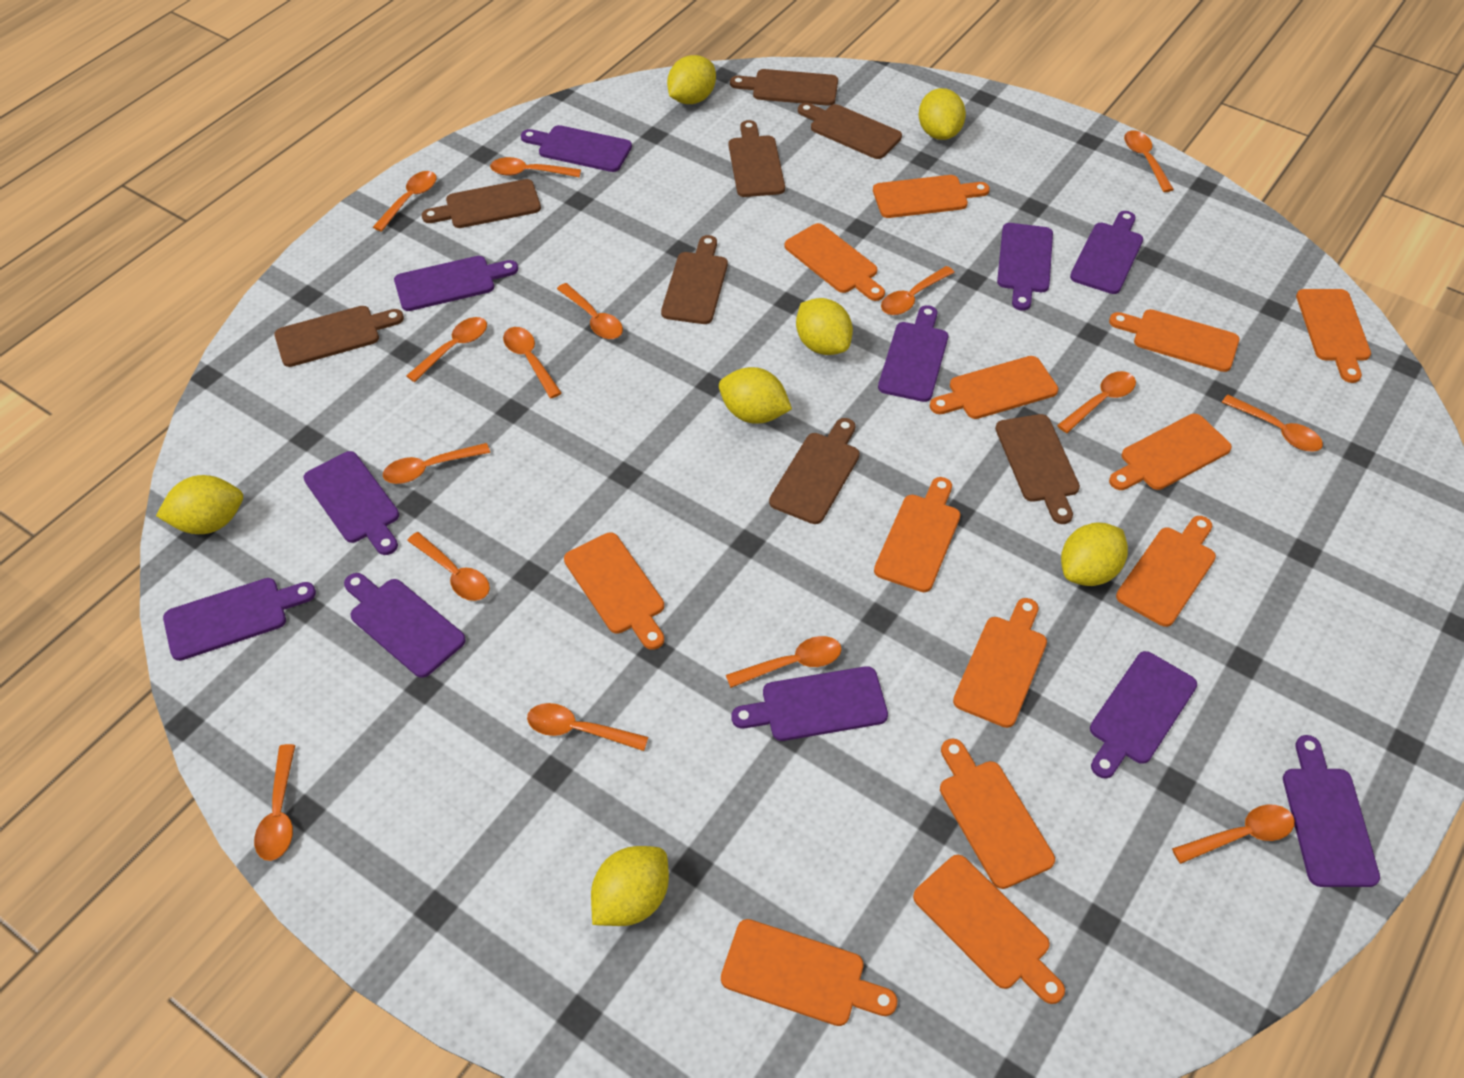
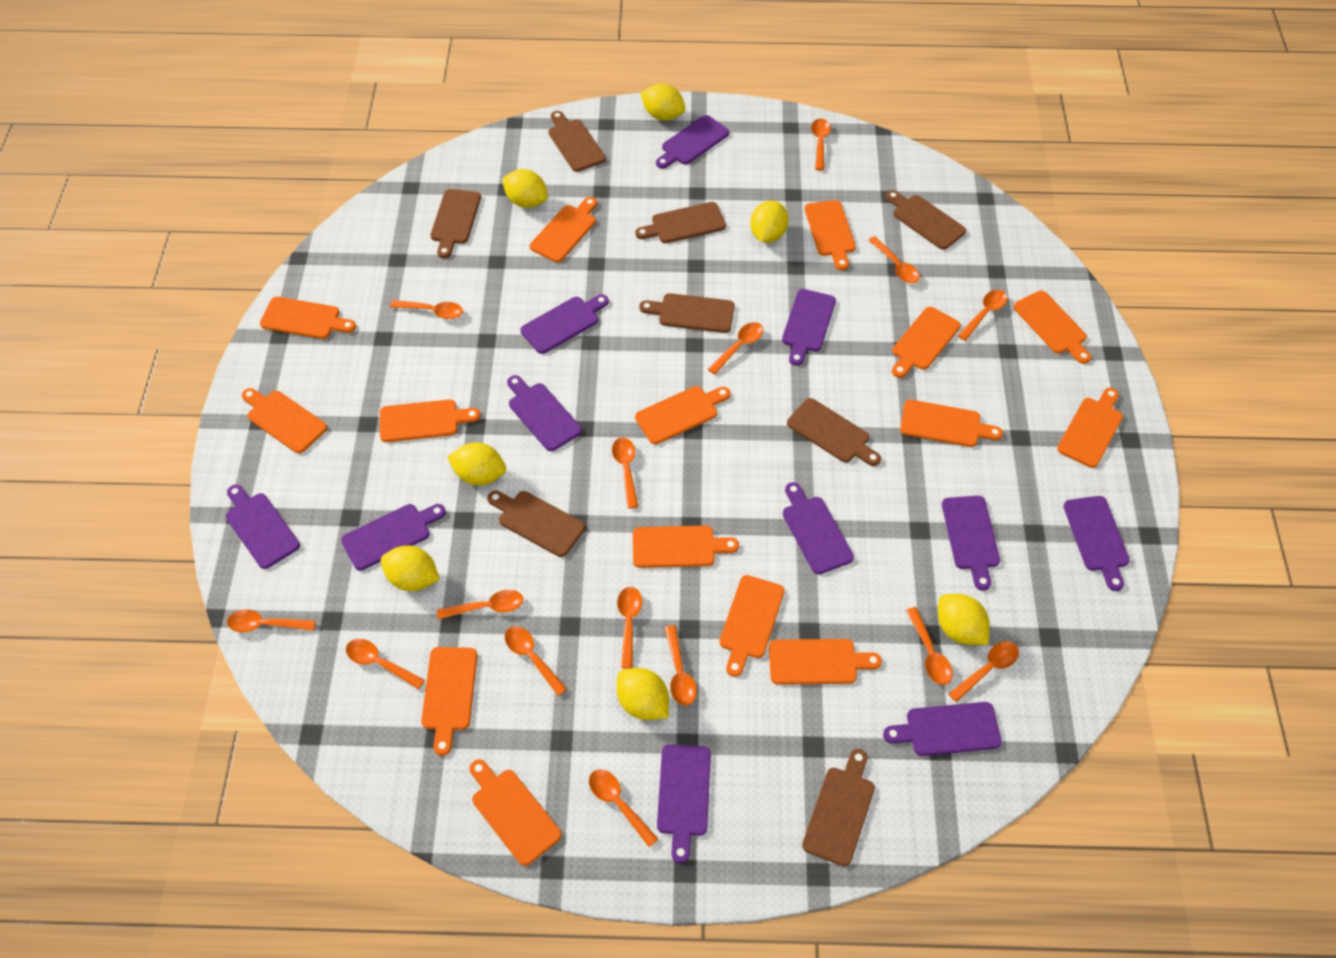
orange cutting board: 13 -> 15

